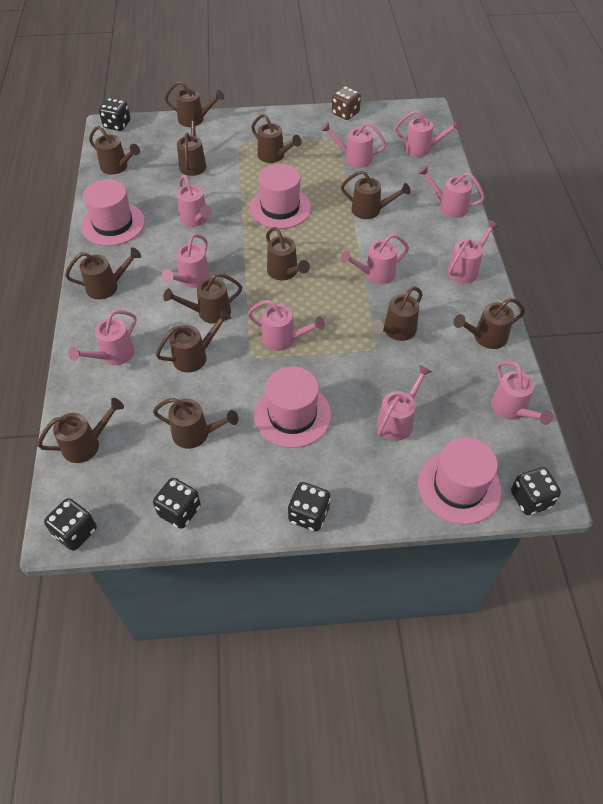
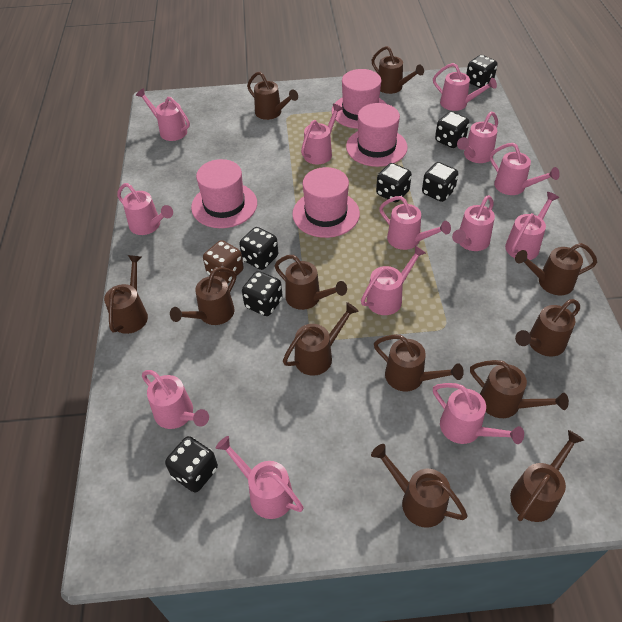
black dice: 5 -> 7
brown watering can: 13 -> 12
pink watering can: 11 -> 13

